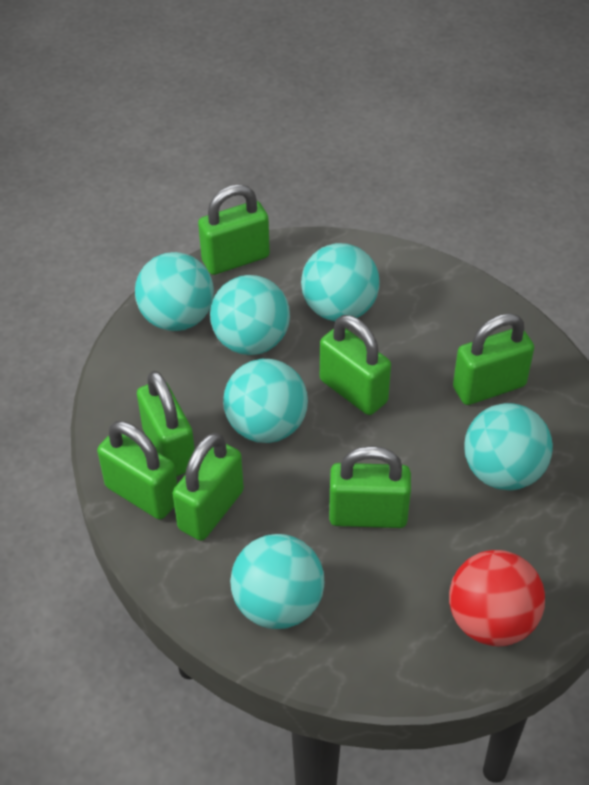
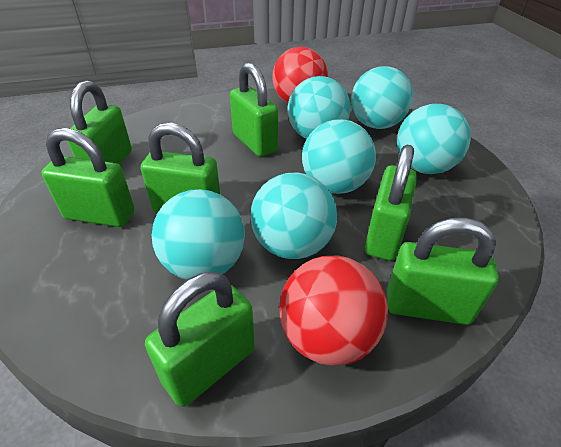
red ball: 1 -> 2

